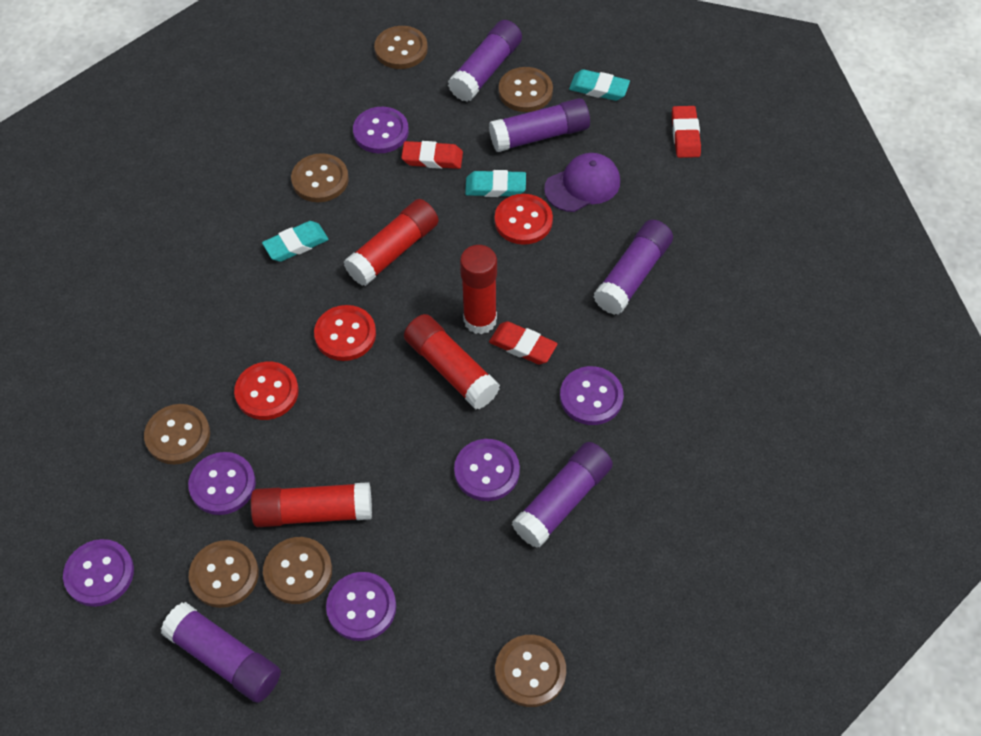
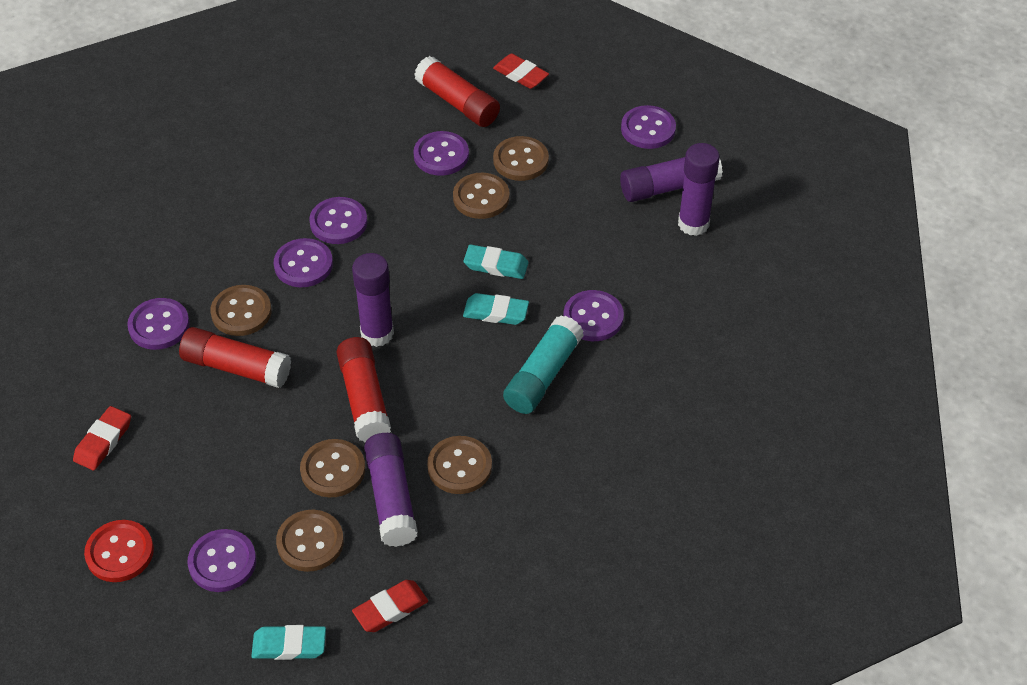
brown button: 7 -> 6
purple button: 6 -> 7
purple cap: 1 -> 0
purple glue stick: 5 -> 4
red button: 3 -> 1
red glue stick: 4 -> 3
turquoise glue stick: 0 -> 1

